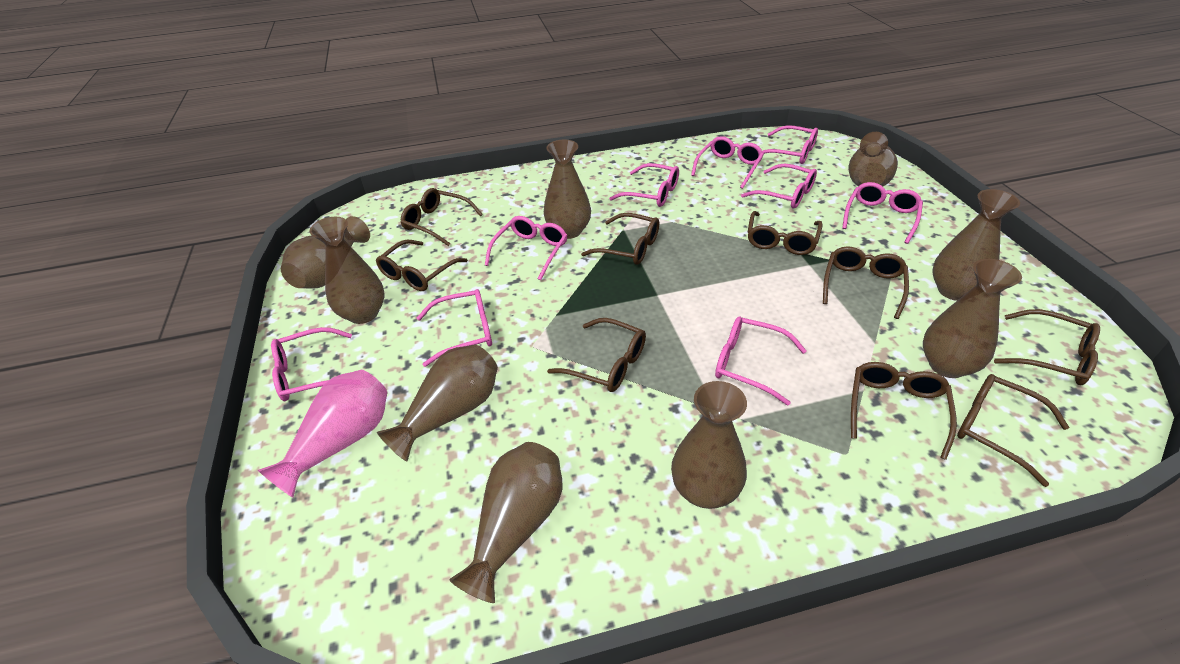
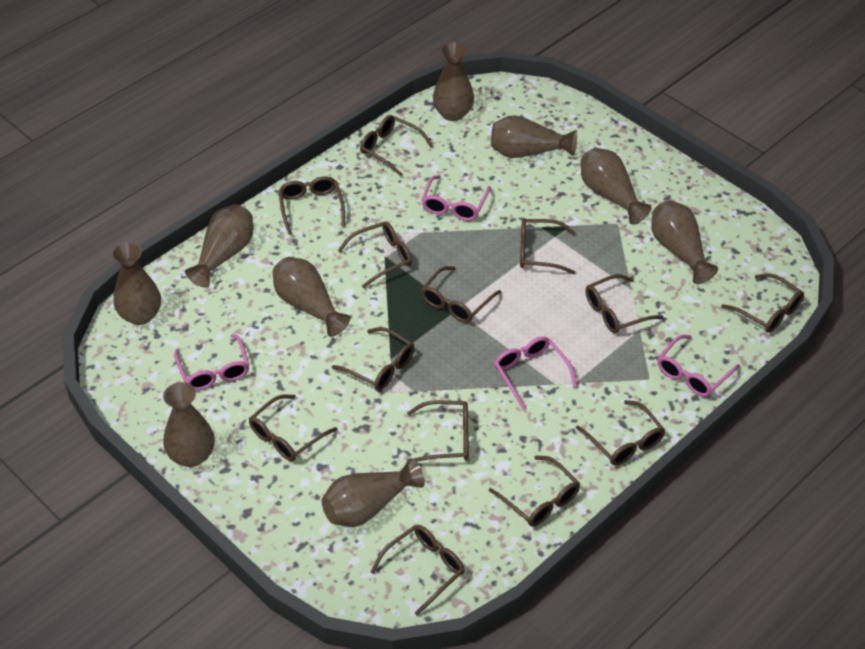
brown glasses: 9 -> 13
pink glasses: 9 -> 4
pink vase: 1 -> 0

